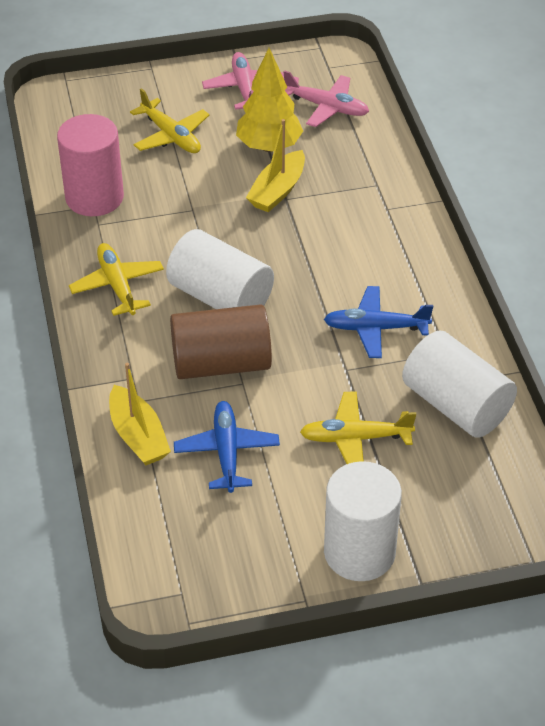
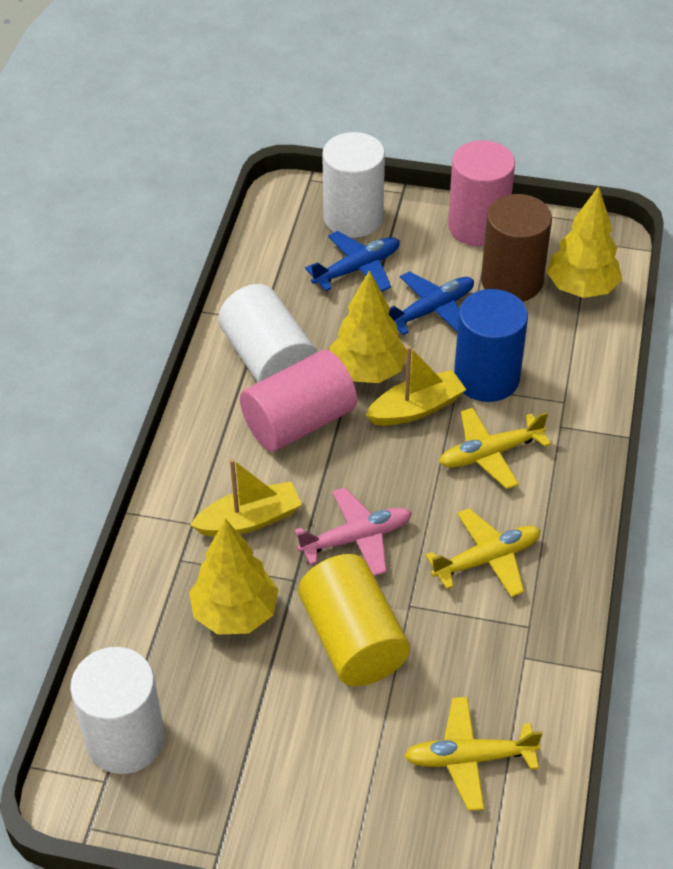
blue cylinder: 0 -> 1
pink cylinder: 1 -> 2
pink plane: 2 -> 1
yellow cylinder: 0 -> 1
yellow tree: 1 -> 3

